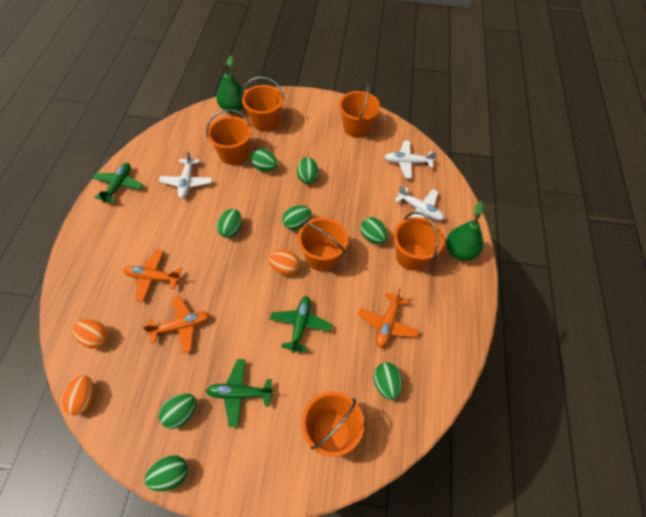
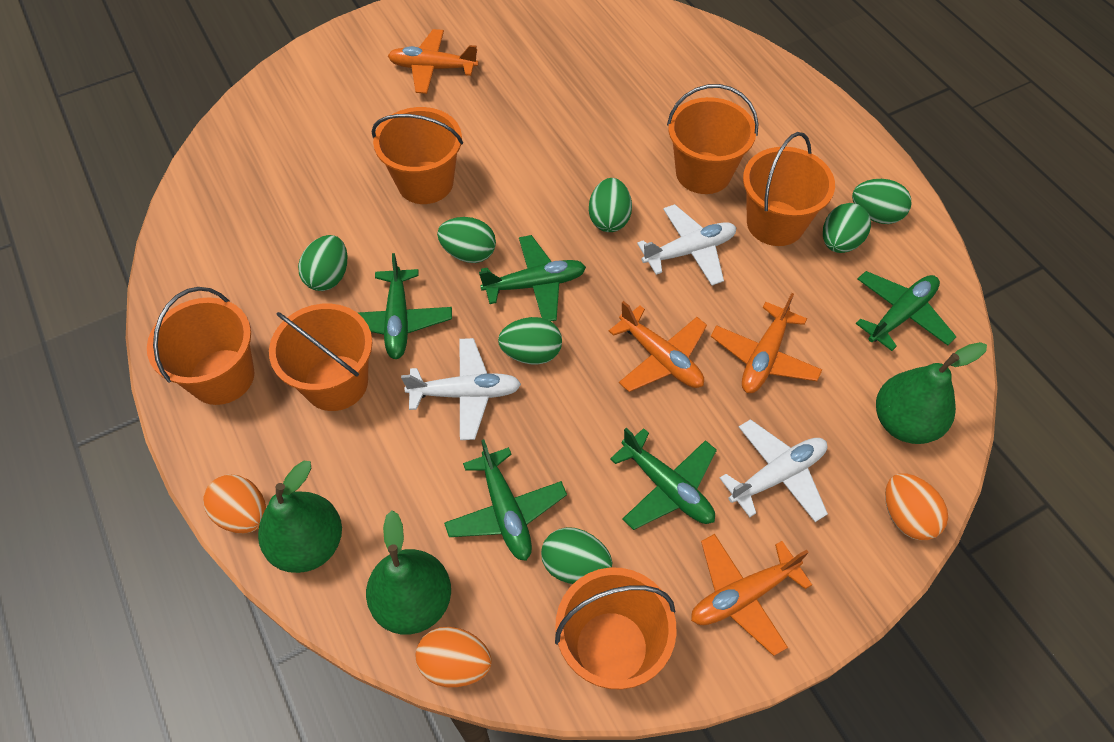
green egg: 8 -> 7
green pear: 2 -> 3
green plane: 3 -> 5
orange plane: 3 -> 4

